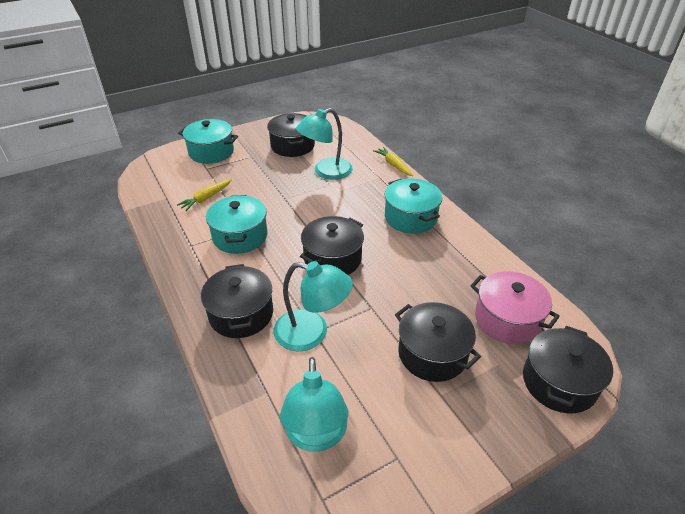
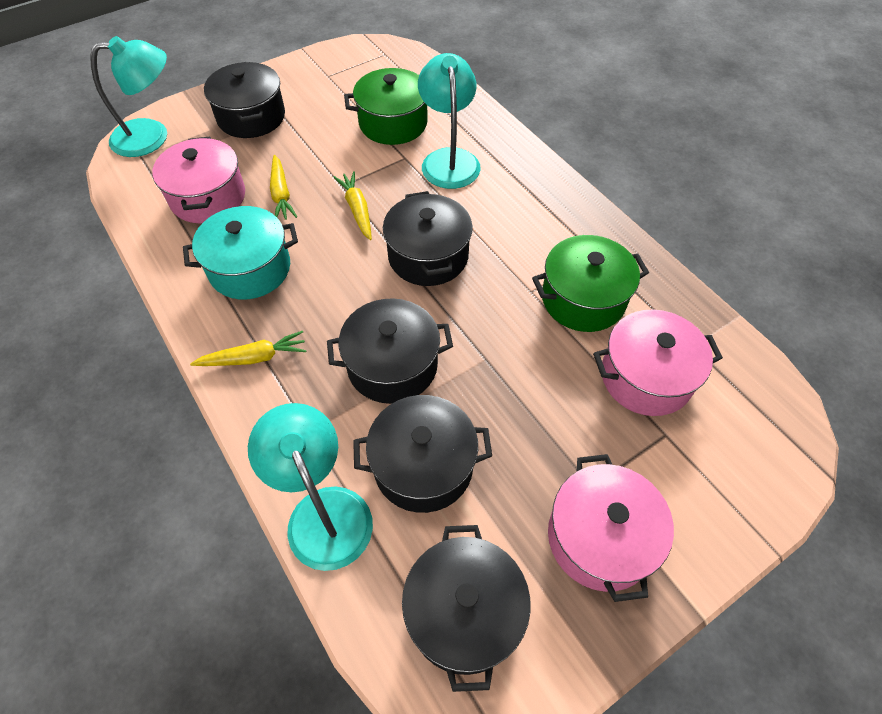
green pot: 0 -> 2
pink pot: 1 -> 3
turquoise pot: 3 -> 1
yellow carrot: 2 -> 3

